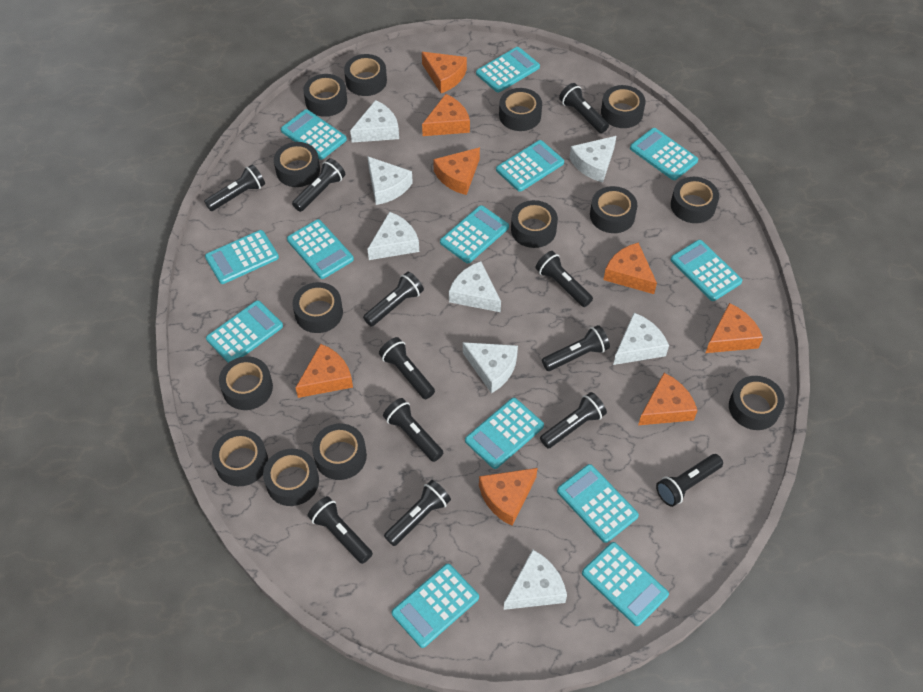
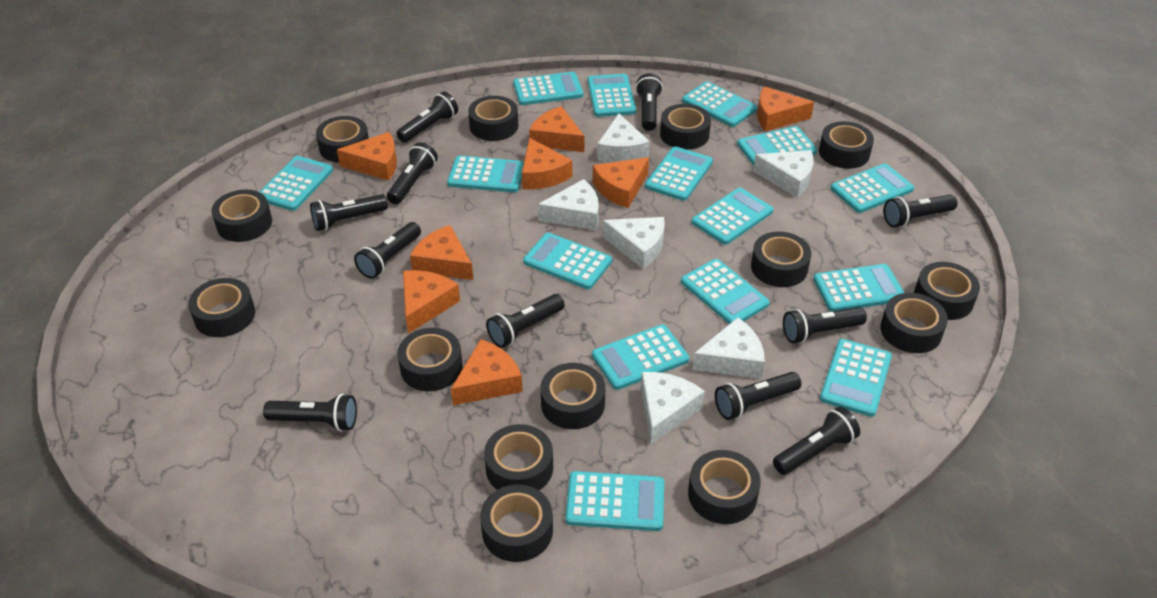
black flashlight: 12 -> 11
turquoise calculator: 13 -> 15
white cheese: 8 -> 6

